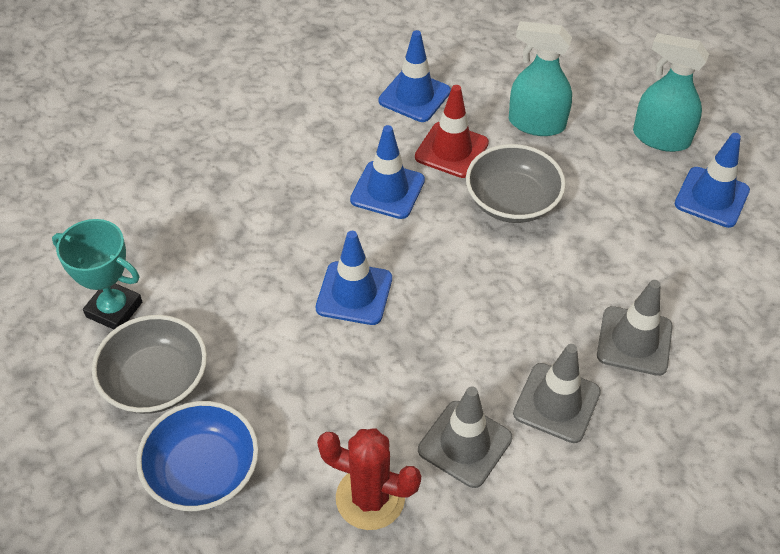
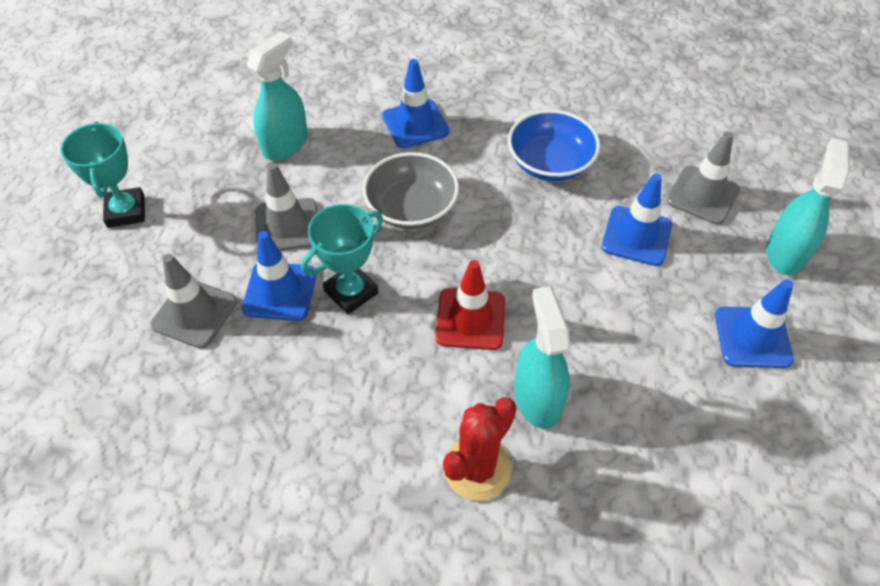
grey bowl: 2 -> 1
turquoise spray bottle: 2 -> 3
turquoise trophy: 1 -> 2

